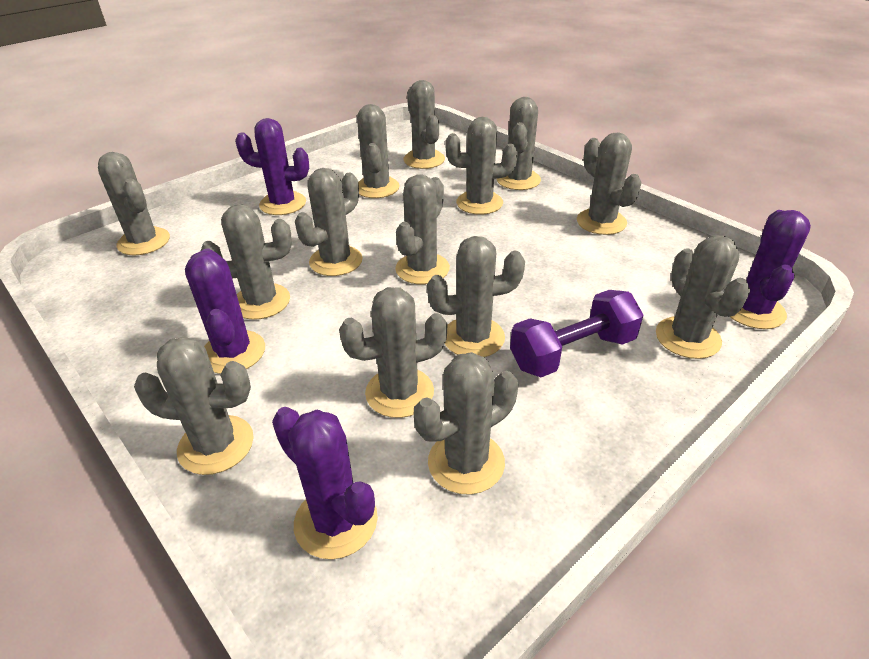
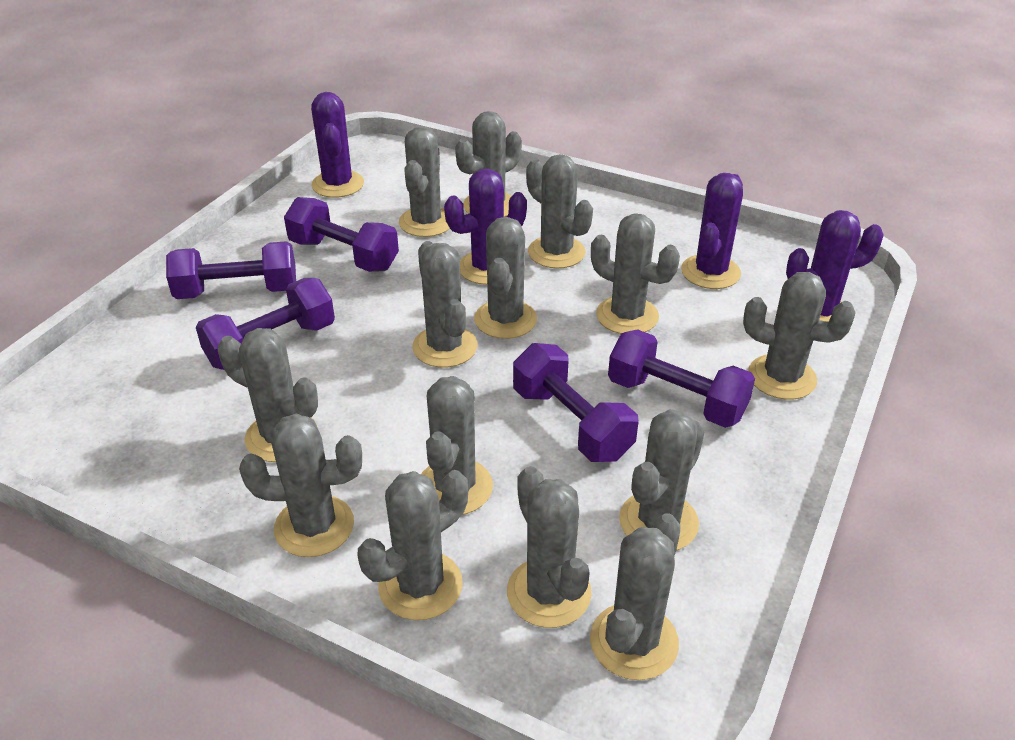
purple dumbbell: 1 -> 5

